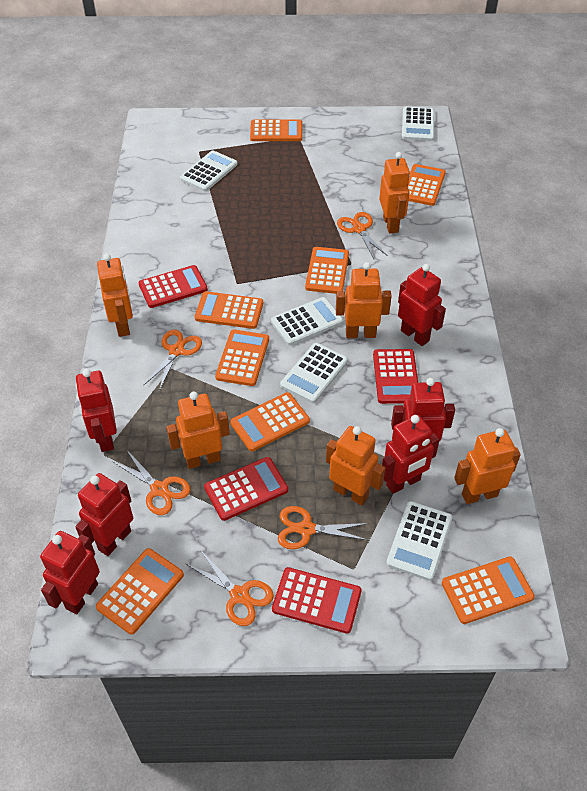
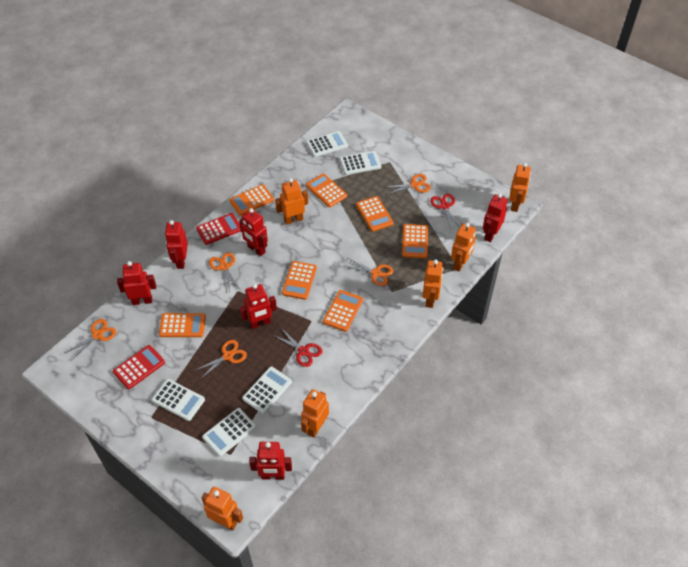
orange calculator: 8 -> 7
red calculator: 4 -> 2
red scissors: 0 -> 2

